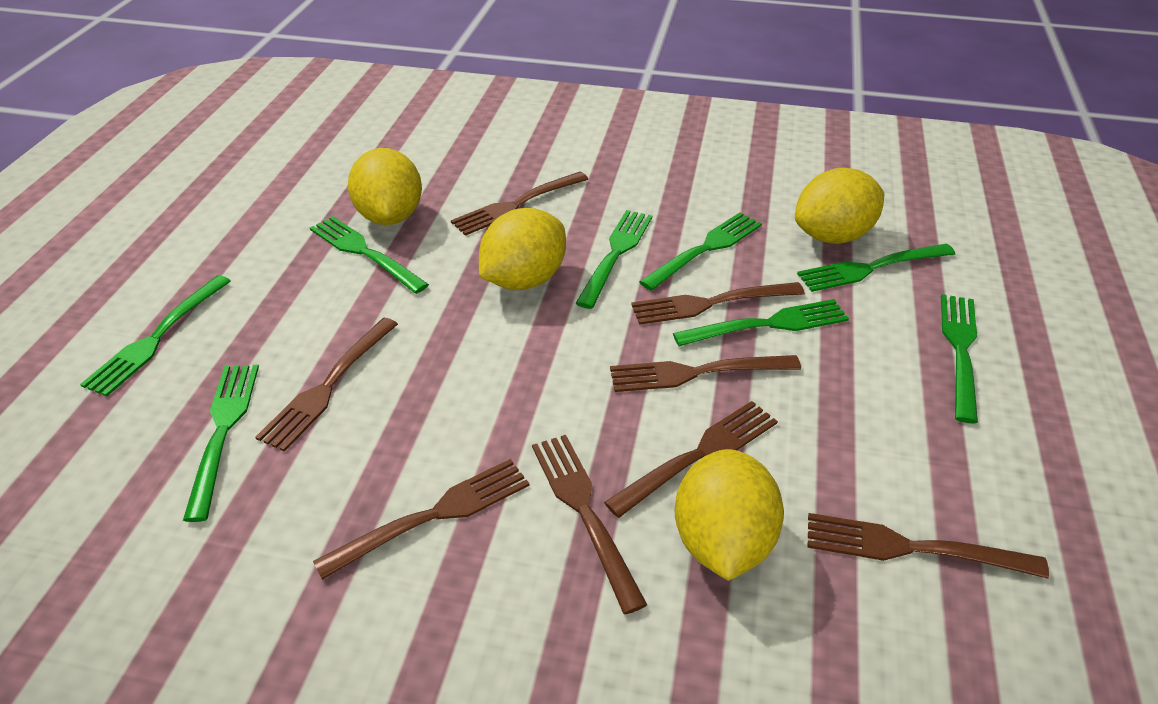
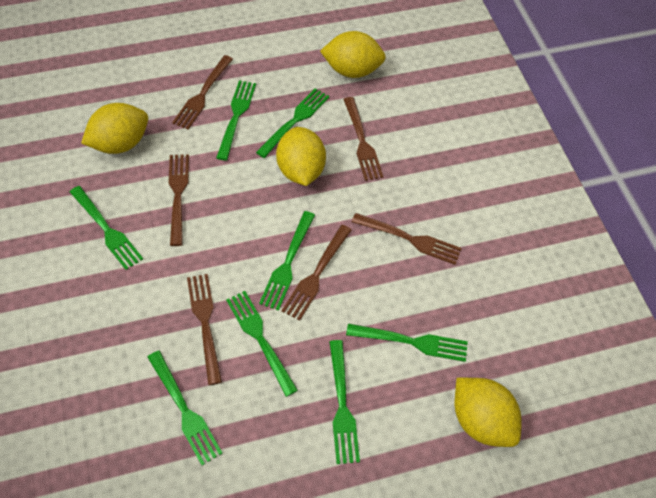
brown fork: 8 -> 6

